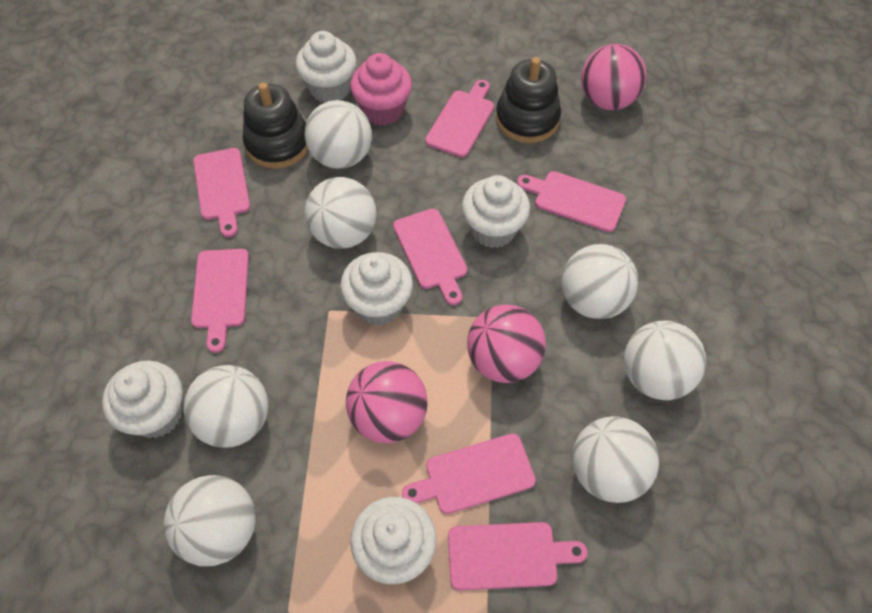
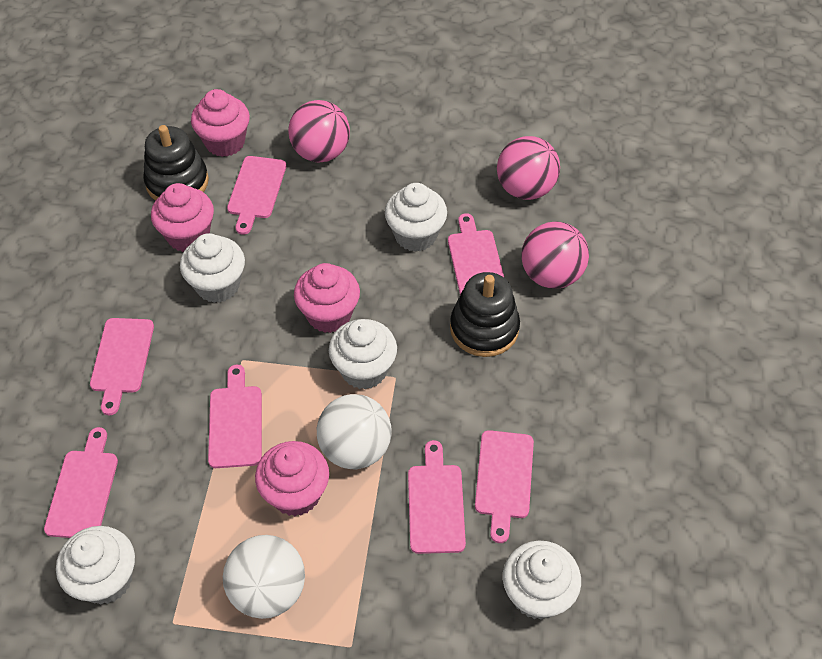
pink cupcake: 1 -> 4
white ball: 7 -> 2

